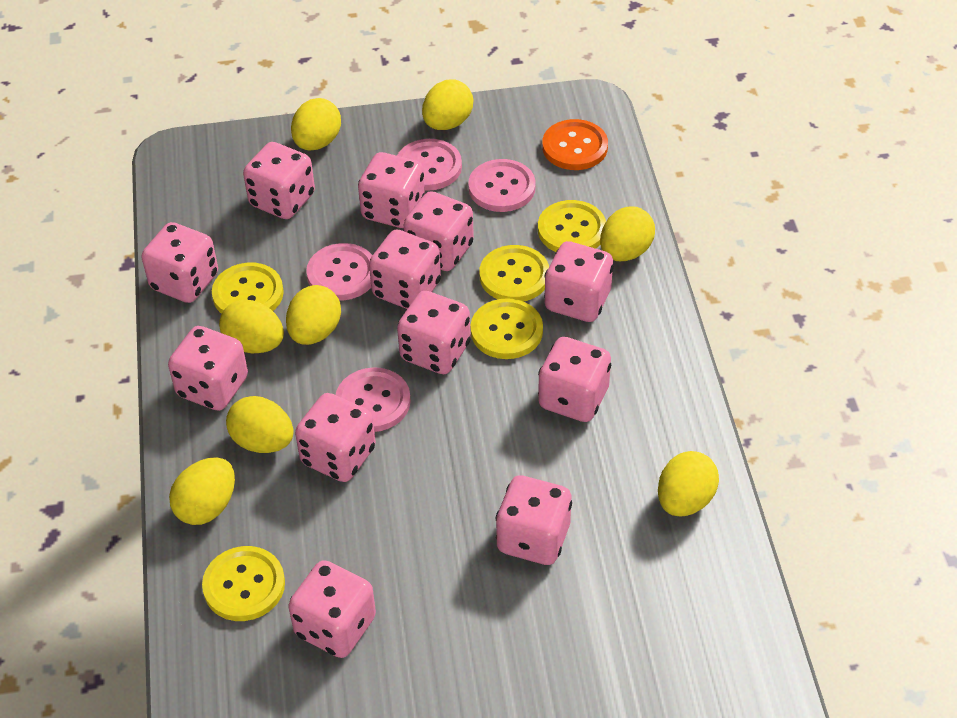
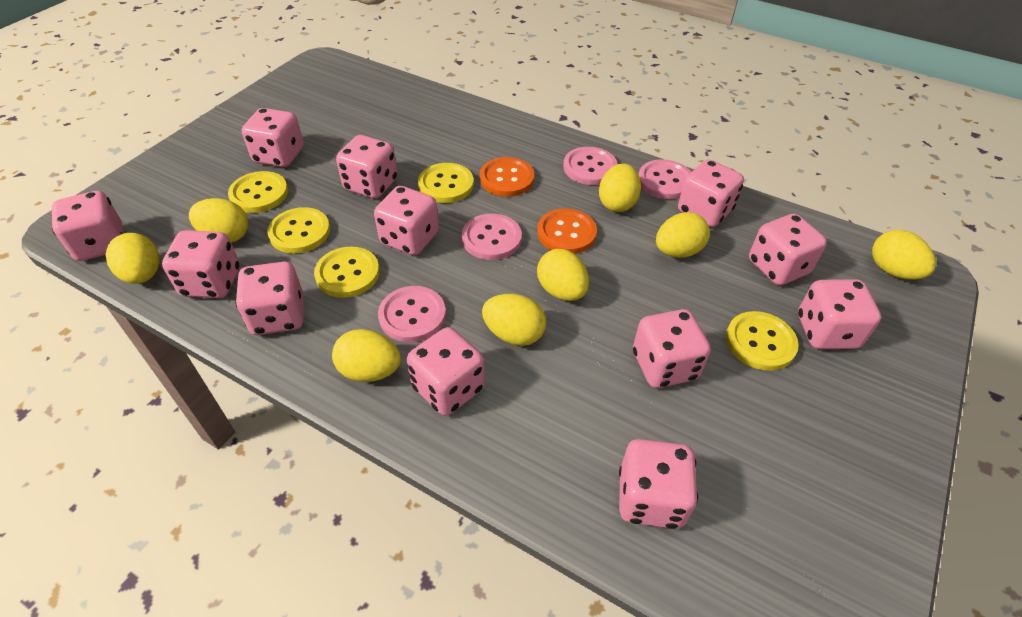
orange button: 1 -> 2

